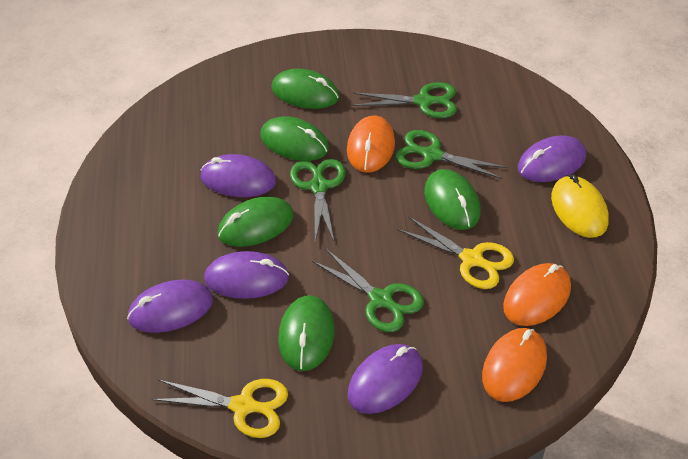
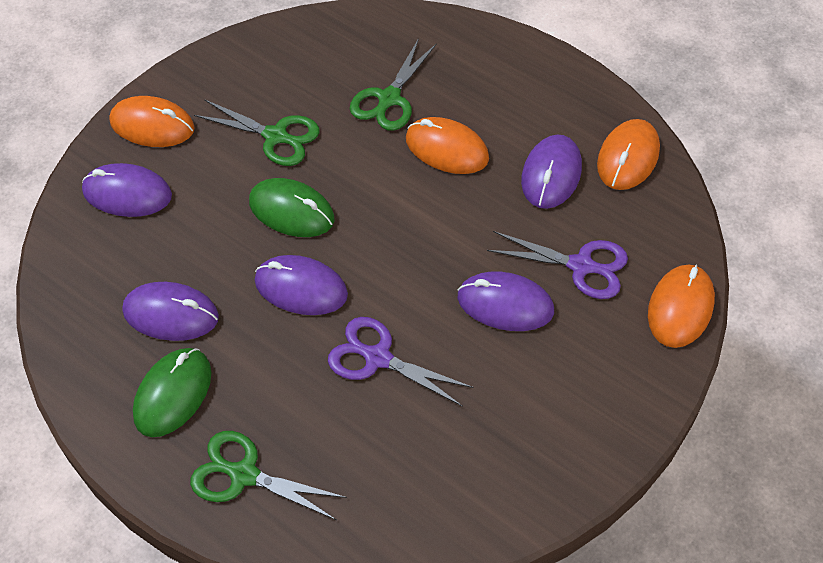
green mouse: 5 -> 2
green scissors: 4 -> 3
orange mouse: 3 -> 4
purple scissors: 0 -> 2
yellow mouse: 1 -> 0
yellow scissors: 2 -> 0

